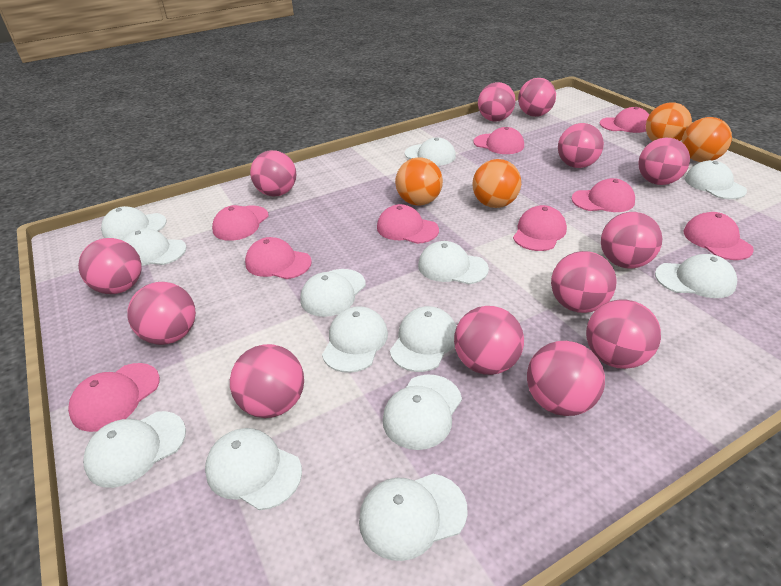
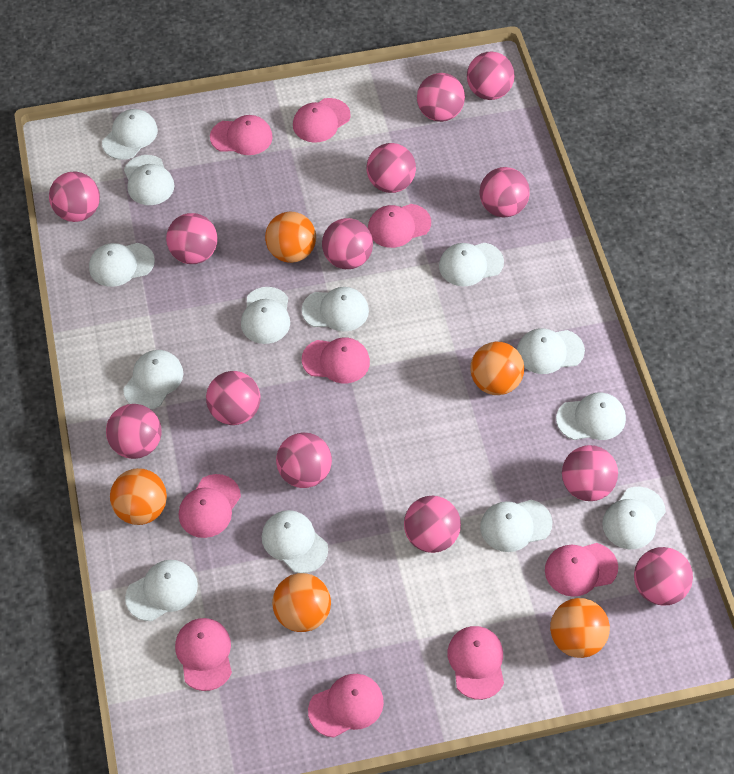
orange ball: 4 -> 5

